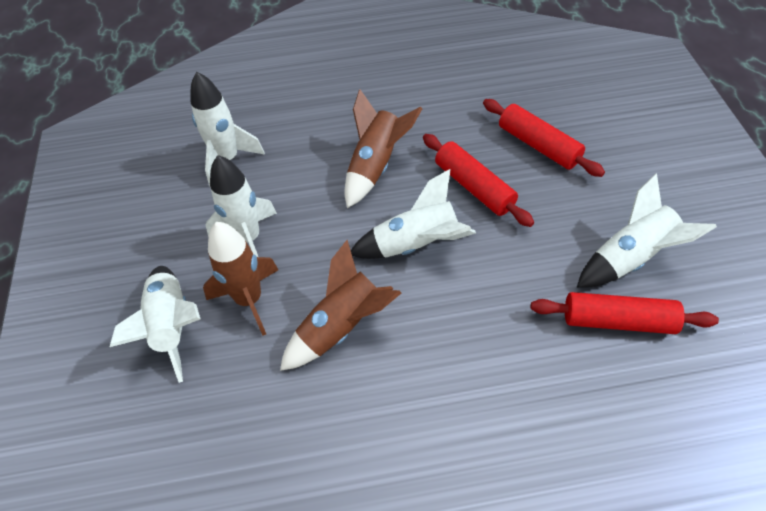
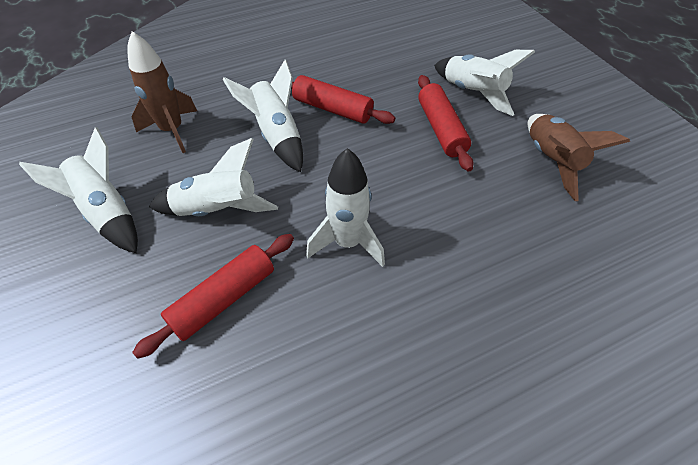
brown rocket: 3 -> 2

